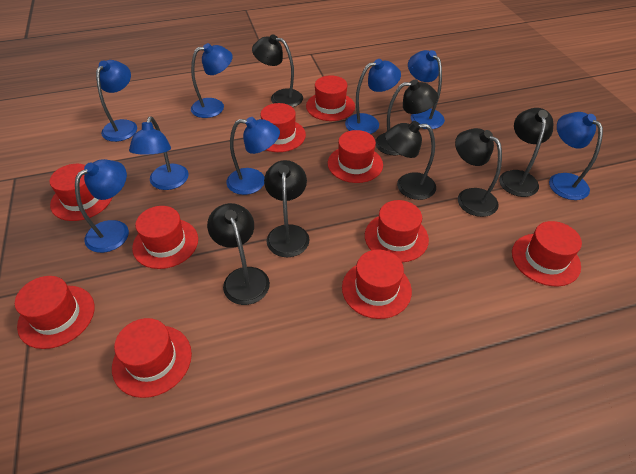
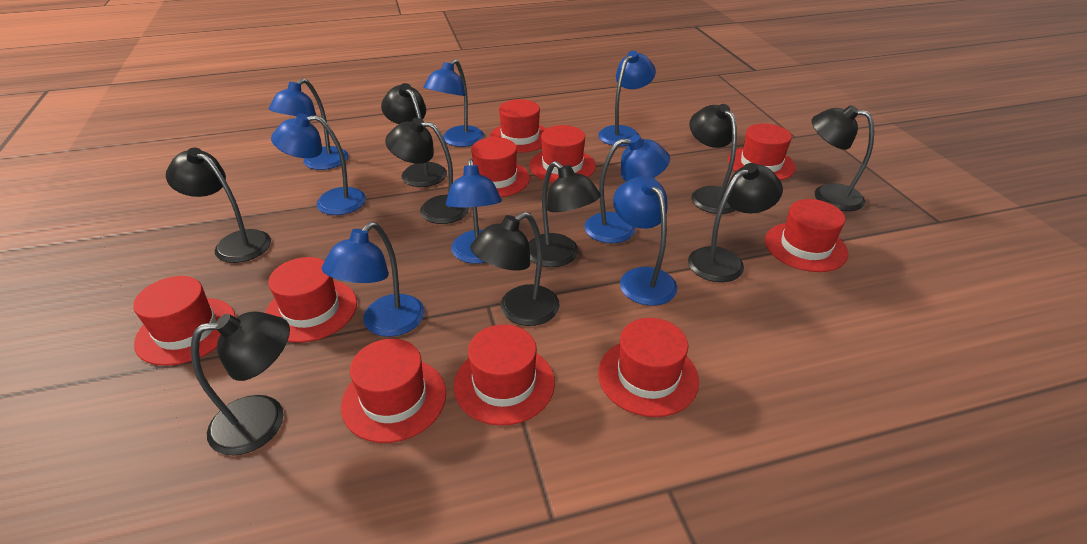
black lamp: 7 -> 9

